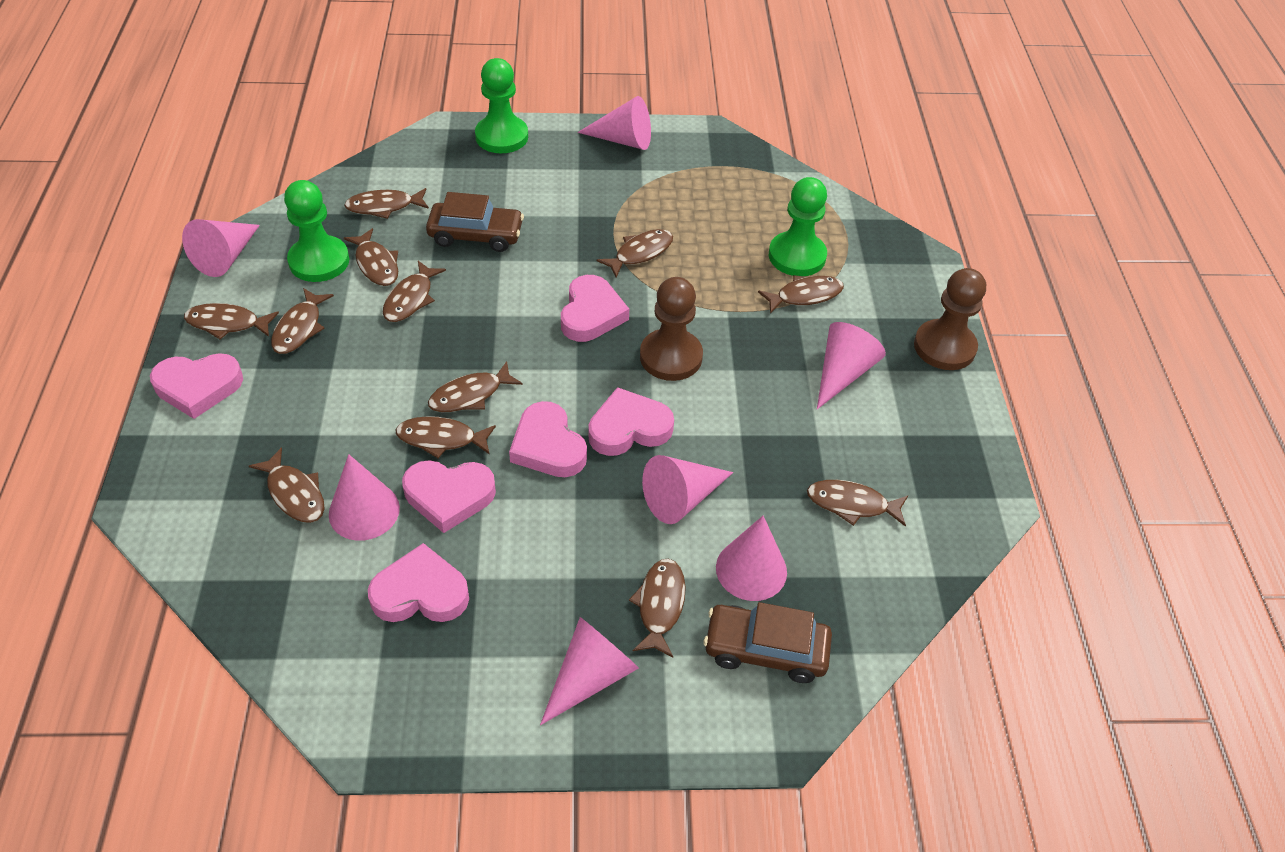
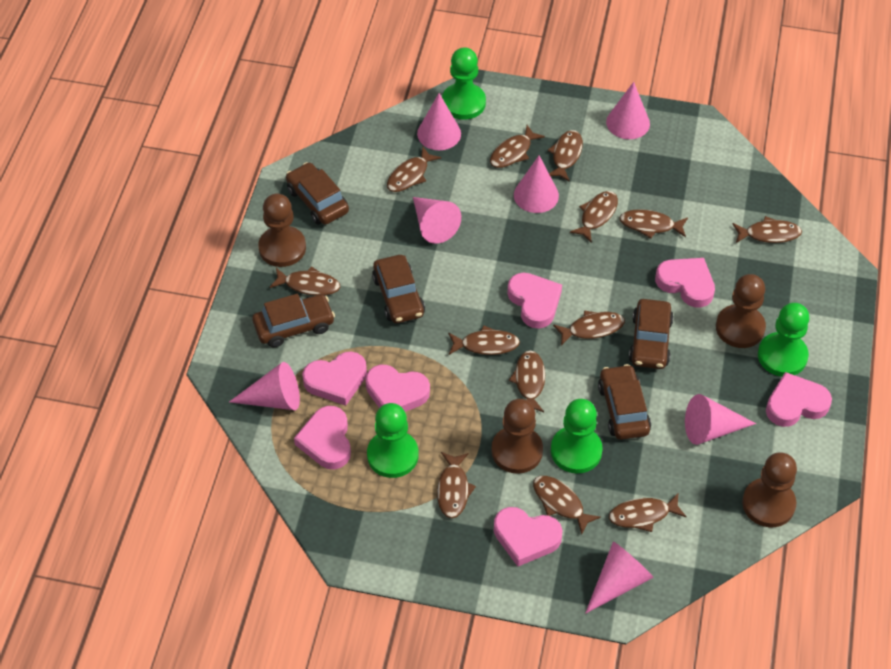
brown car: 2 -> 5
brown fish: 12 -> 13
brown pawn: 2 -> 4
green pawn: 3 -> 4
pink heart: 6 -> 7

